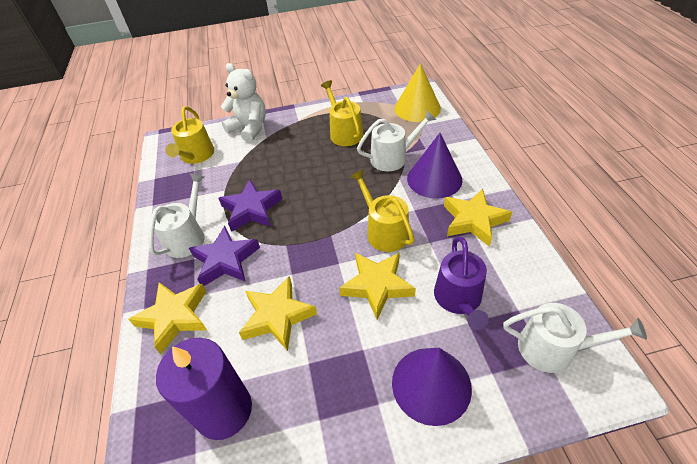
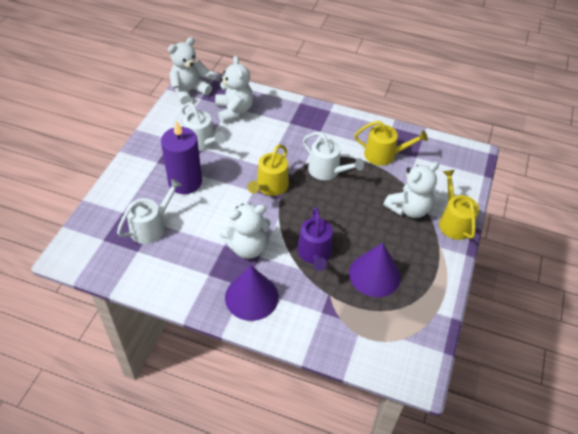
purple star: 2 -> 0
white teddy bear: 1 -> 4
yellow cone: 1 -> 0
yellow star: 4 -> 0

